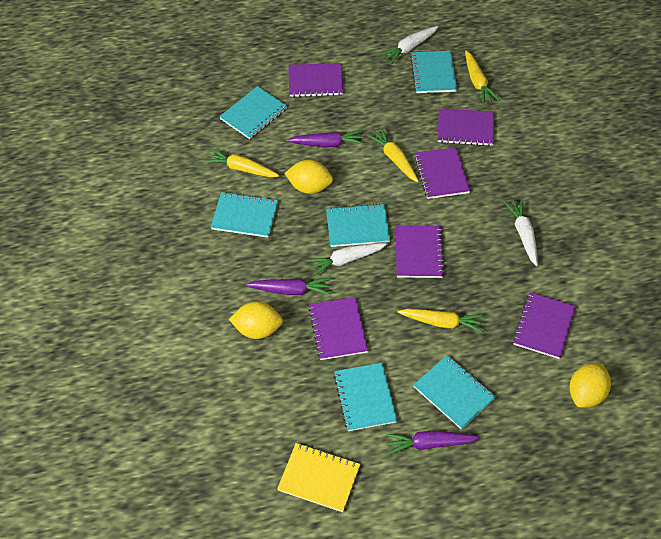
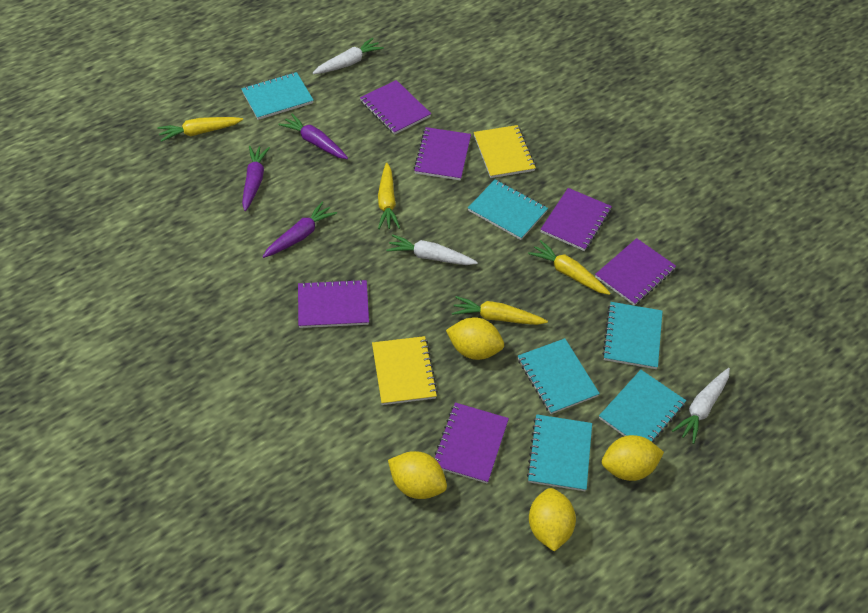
yellow lemon: 3 -> 4
yellow notebook: 1 -> 2

